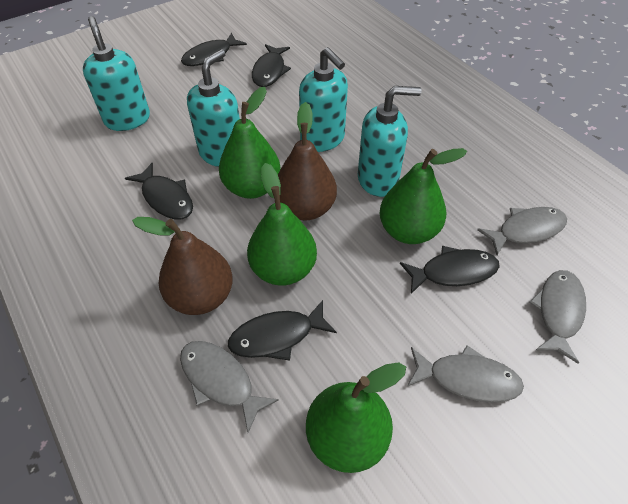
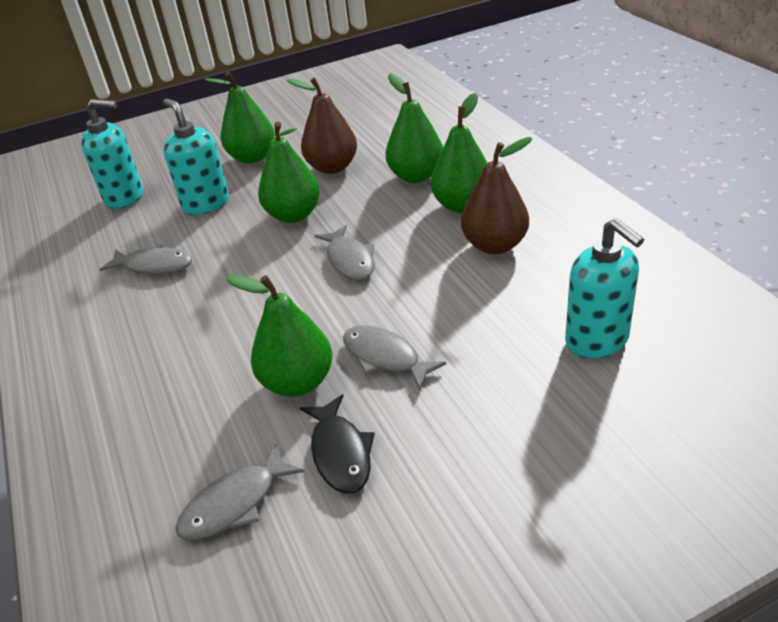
black fish: 5 -> 1
green pear: 4 -> 5
turquoise soap dispenser: 4 -> 3

